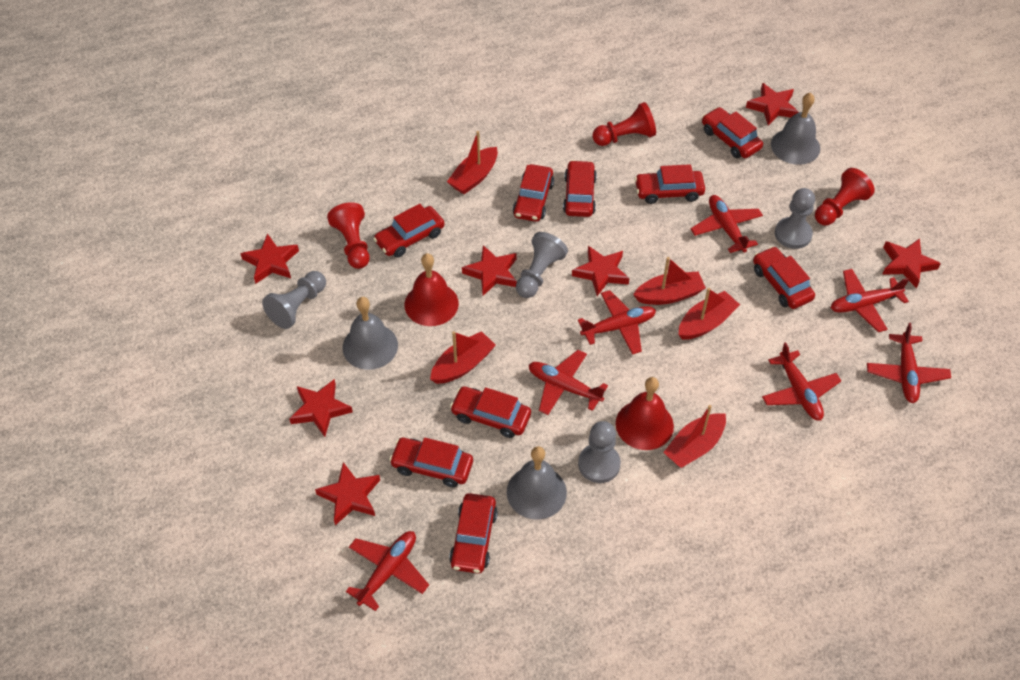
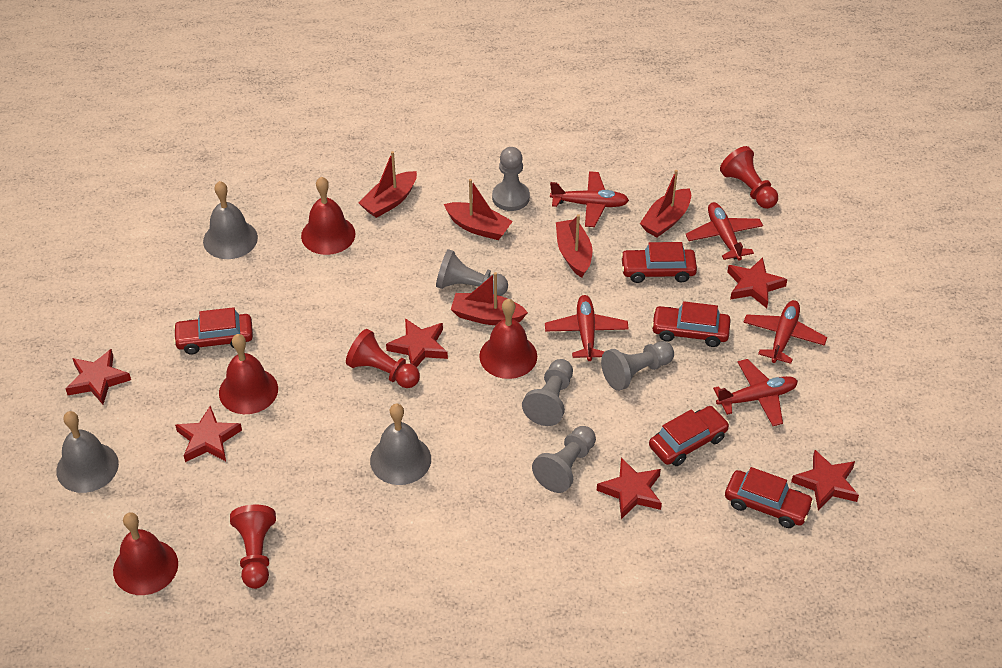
grey pawn: 4 -> 5
red bell: 2 -> 4
red car: 9 -> 5
red plane: 7 -> 5
red star: 7 -> 6

